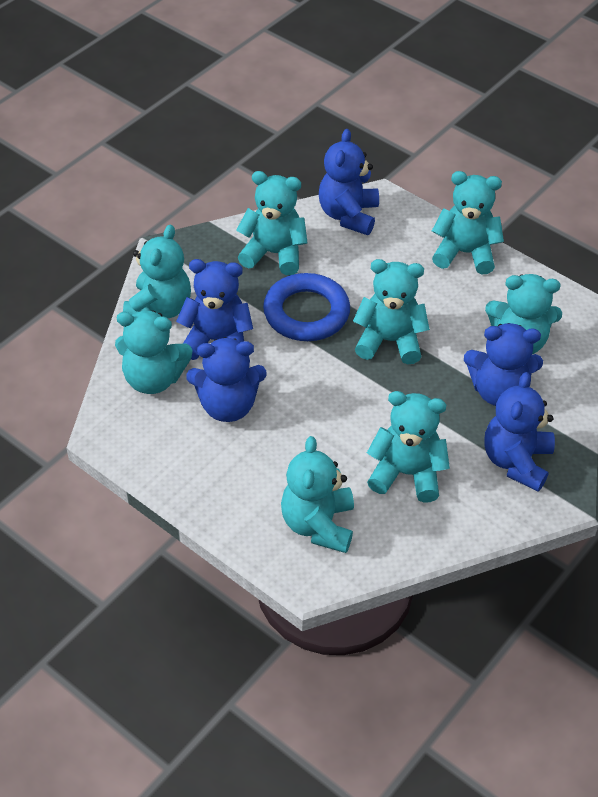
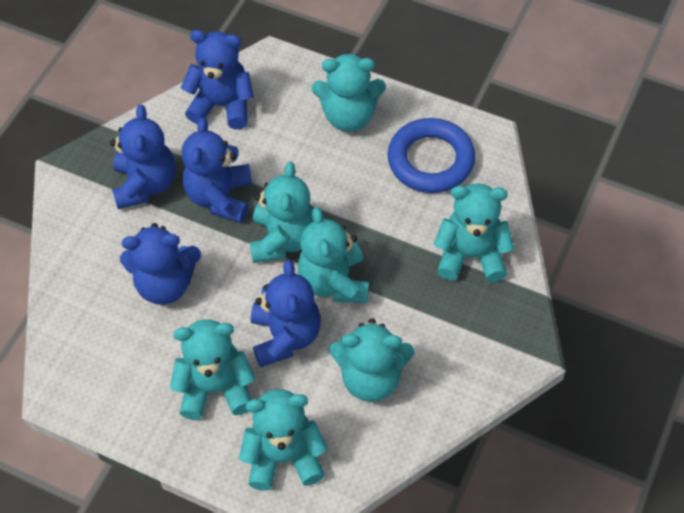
turquoise teddy bear: 8 -> 7

